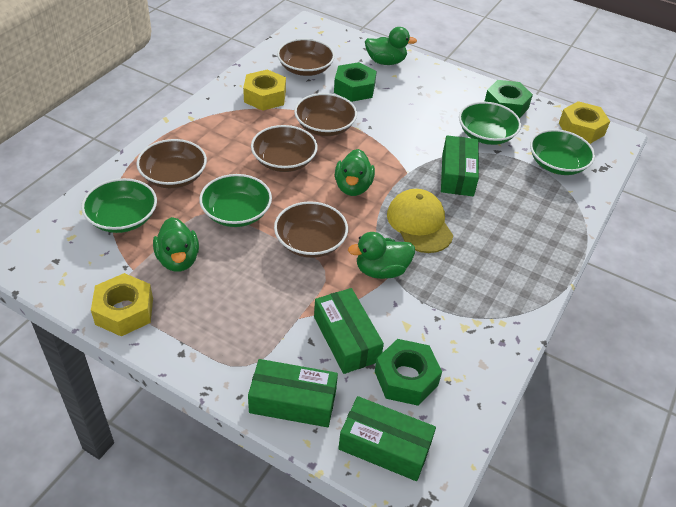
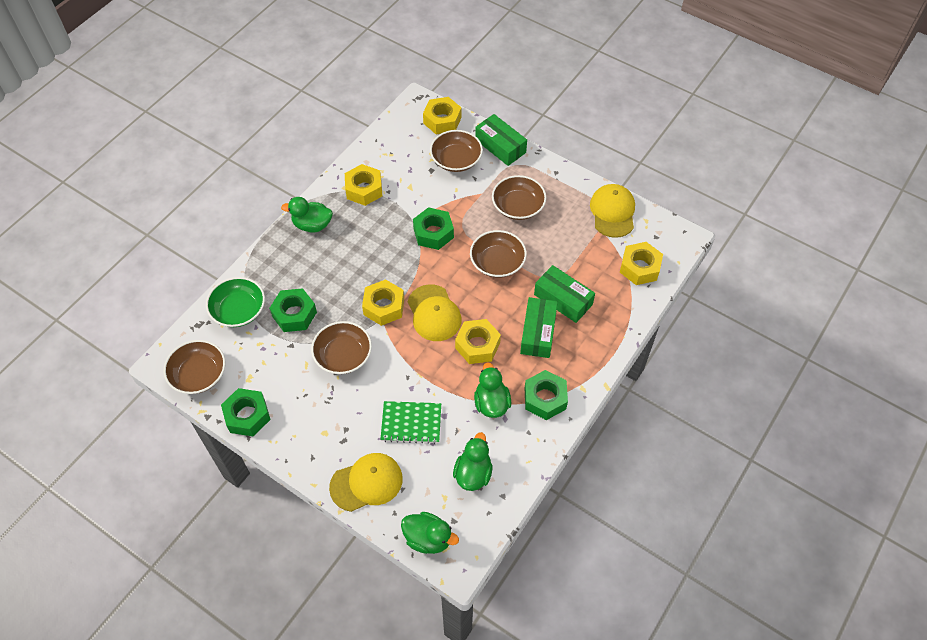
green bowl: 4 -> 1
green box: 4 -> 3
green notebook: 0 -> 1
green nut: 3 -> 4
yellow cap: 1 -> 3
yellow nut: 3 -> 5

